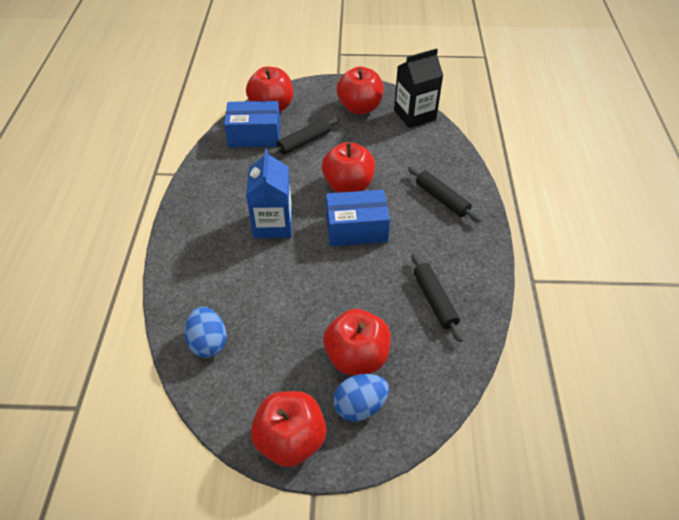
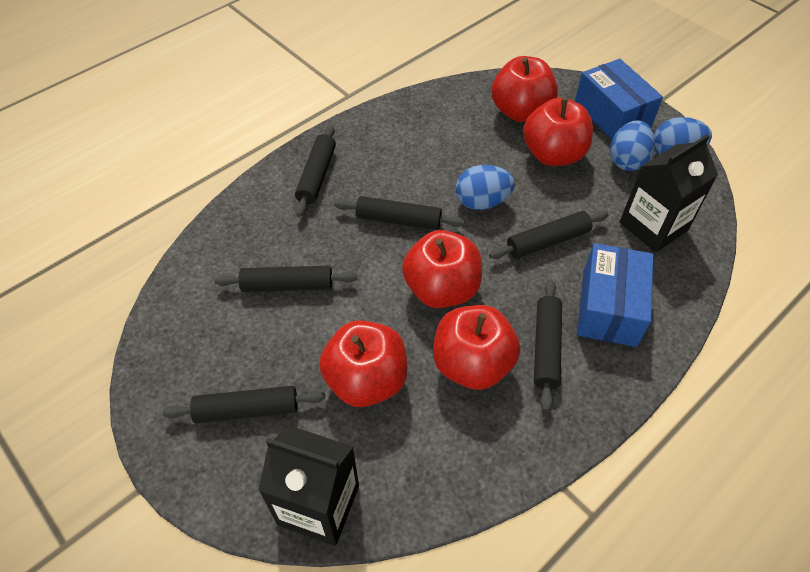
black carton: 1 -> 2
black rolling pin: 3 -> 6
blue carton: 1 -> 0
blue egg: 2 -> 3

